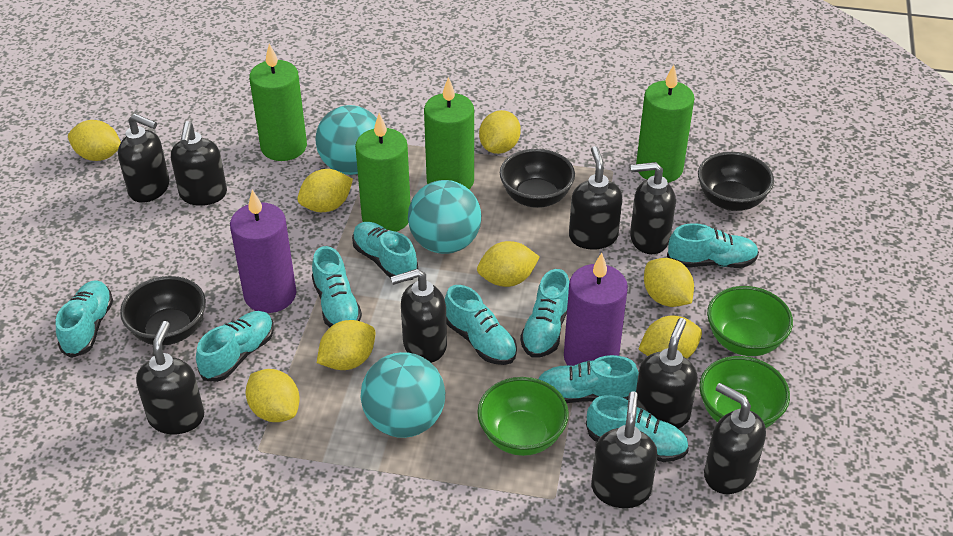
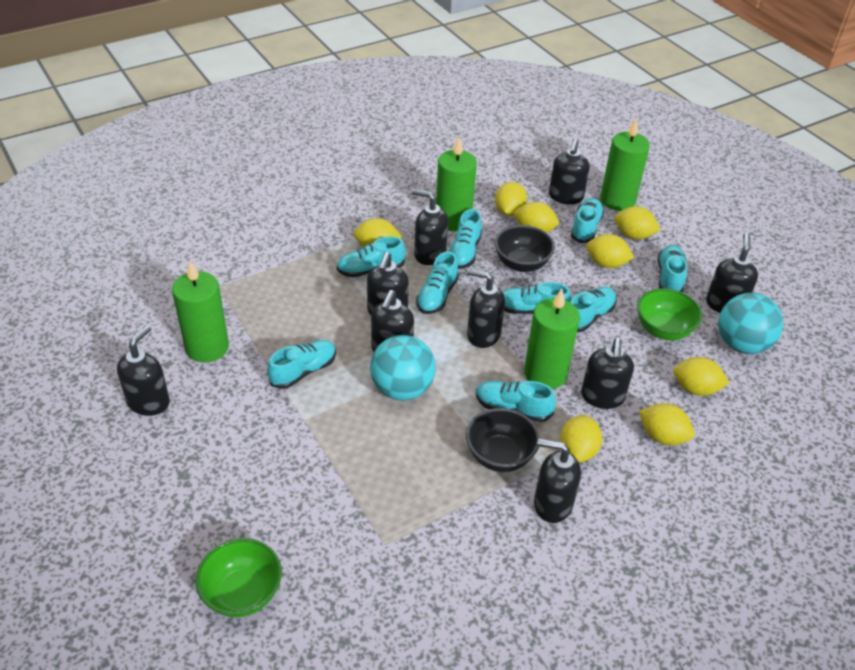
black bowl: 3 -> 2
green bowl: 3 -> 2
purple candle: 2 -> 0
turquoise ball: 3 -> 2

